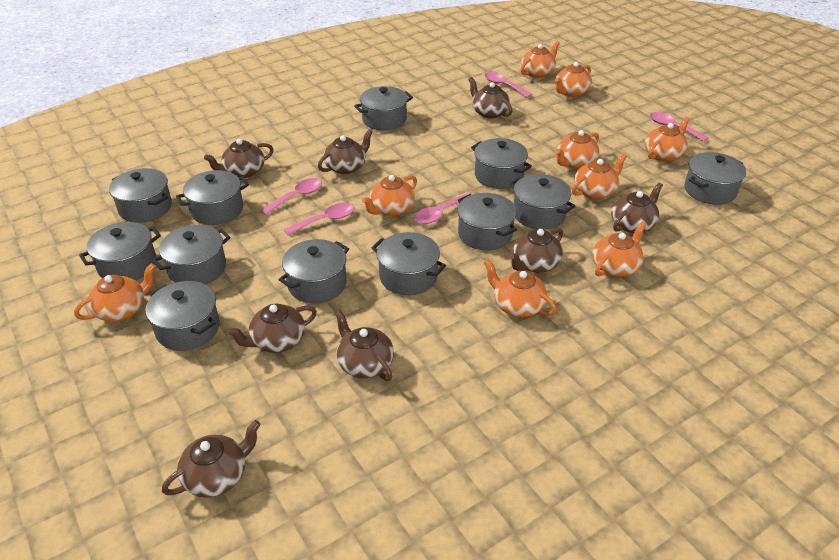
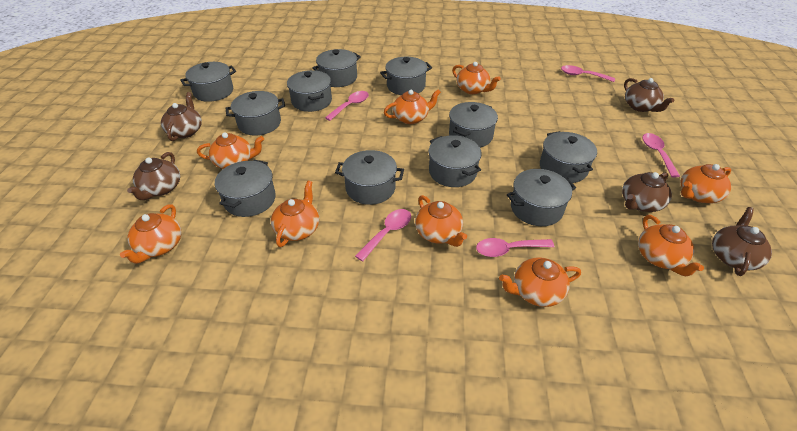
brown teapot: 8 -> 5
grey pot: 12 -> 11

